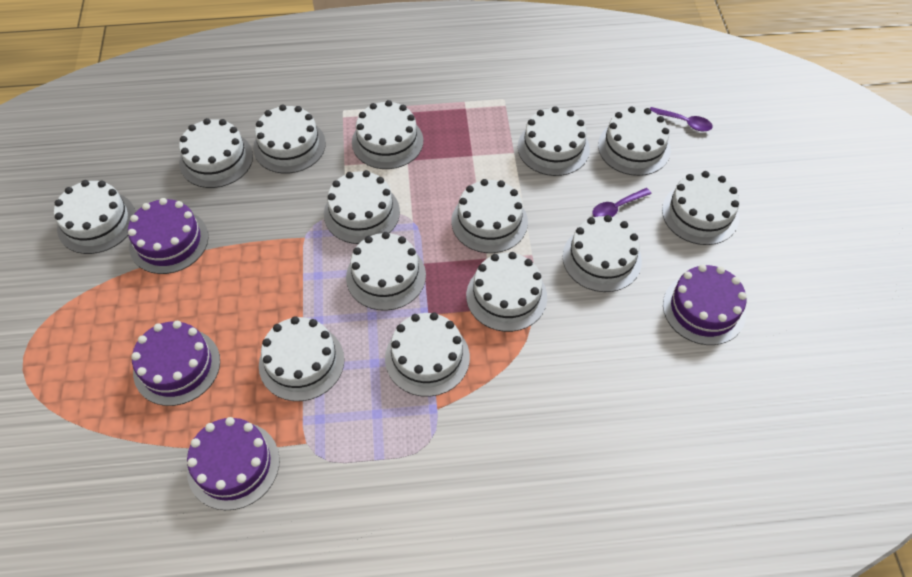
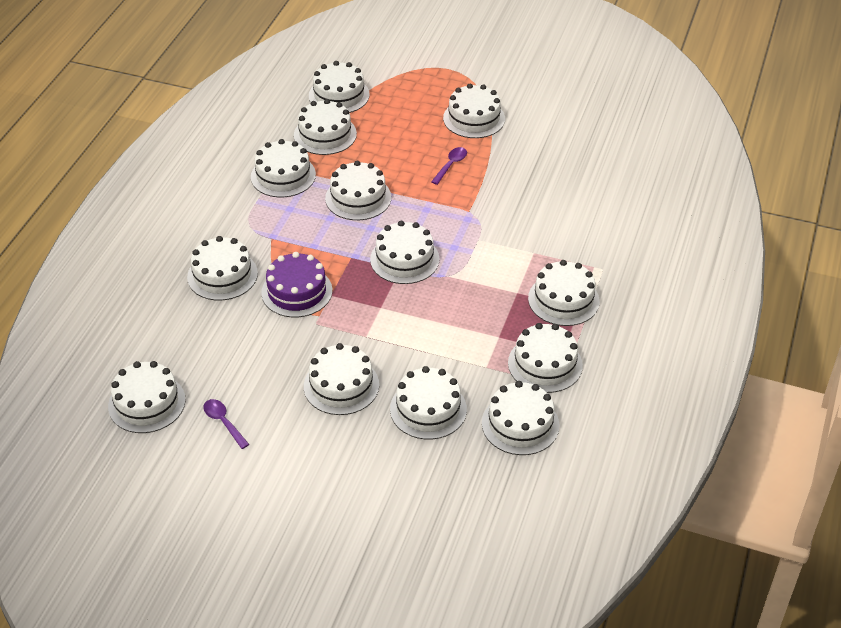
purple cake: 4 -> 1
white cake: 14 -> 13

